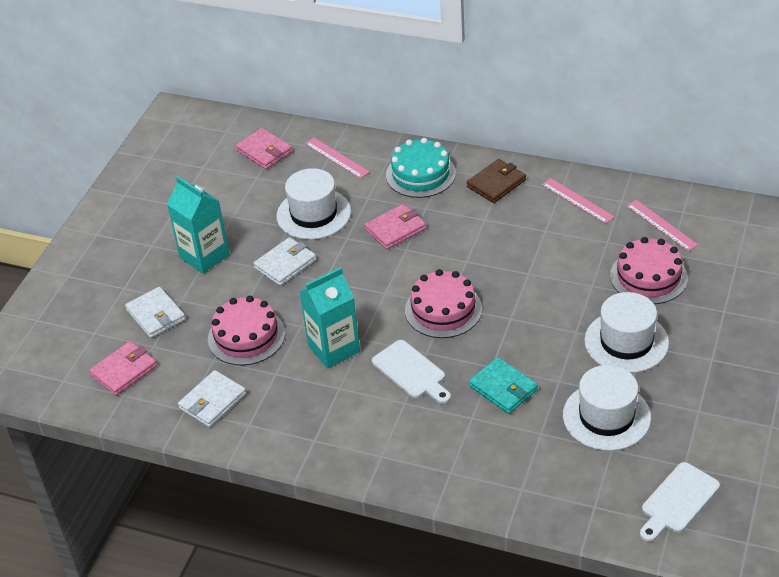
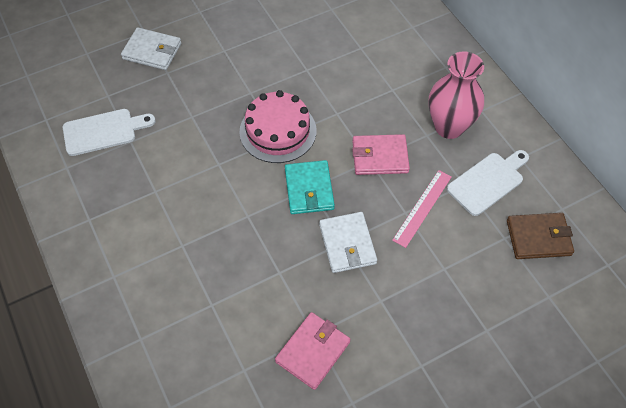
pink cake: 3 -> 1
pink ruler: 3 -> 1
pink vase: 0 -> 1
pink wallet: 3 -> 2
turquoise cake: 1 -> 0
turquoise carton: 2 -> 0
white hat: 3 -> 0
white wallet: 3 -> 2

